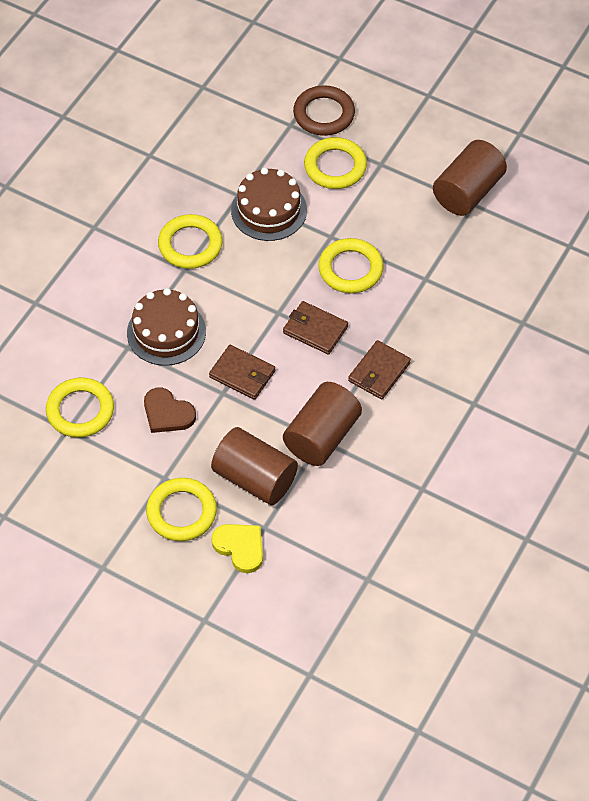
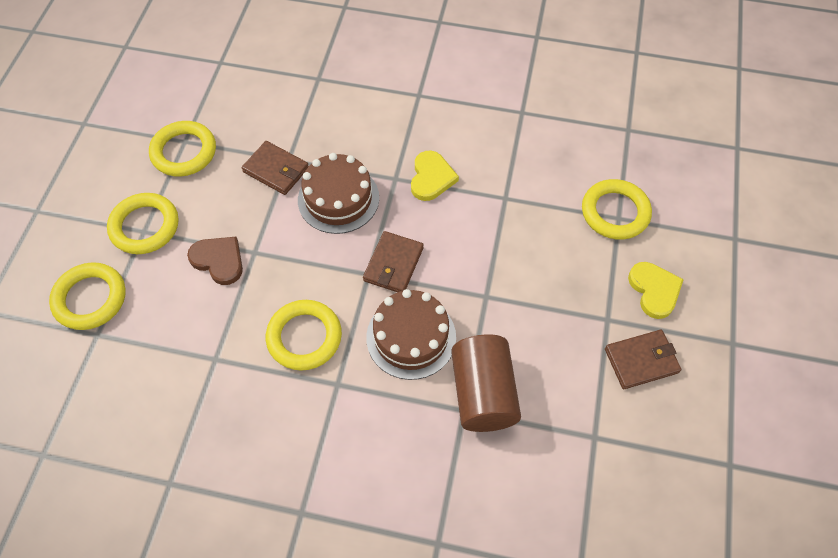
brown cylinder: 3 -> 1
brown ring: 1 -> 0
yellow heart: 1 -> 2

